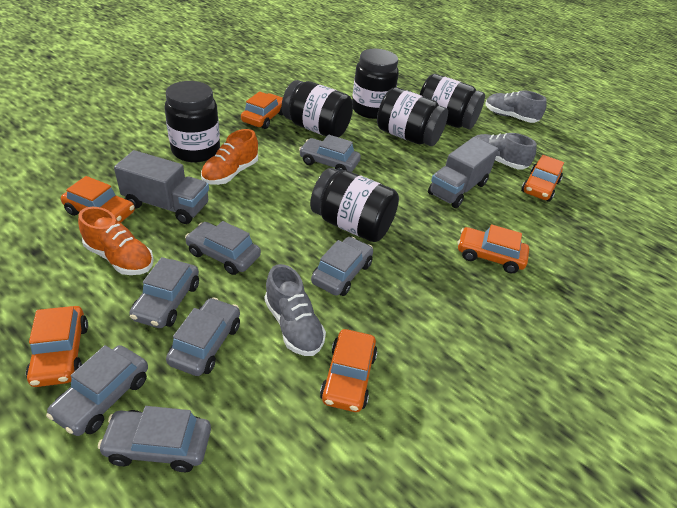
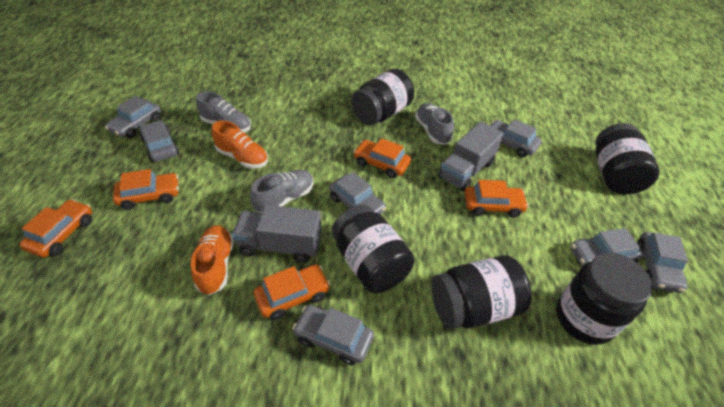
black jar: 6 -> 5
orange car: 6 -> 5

